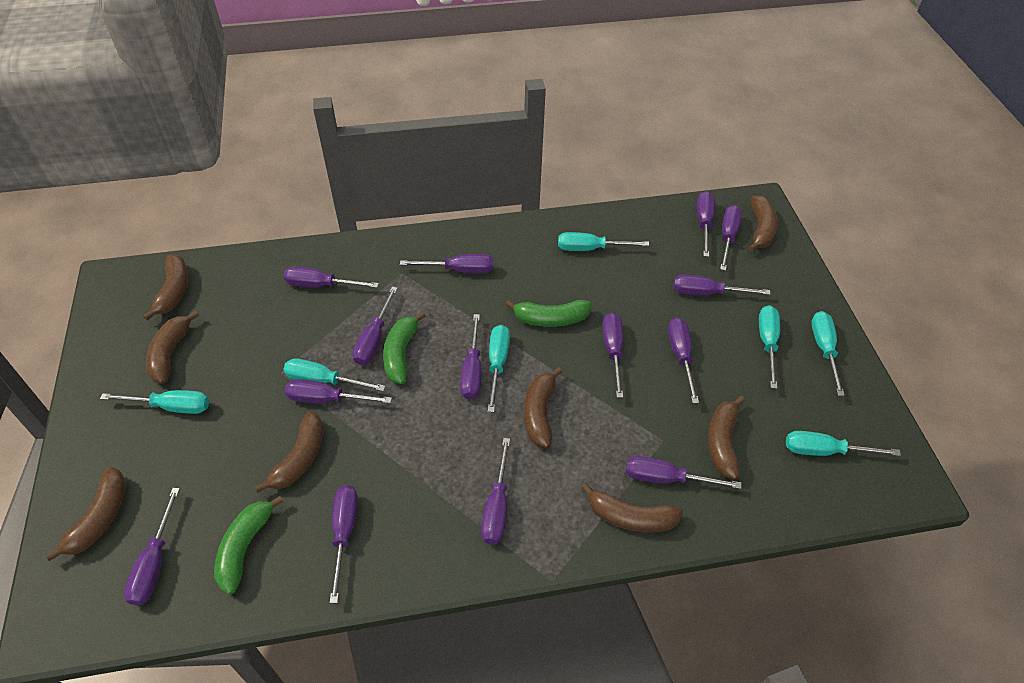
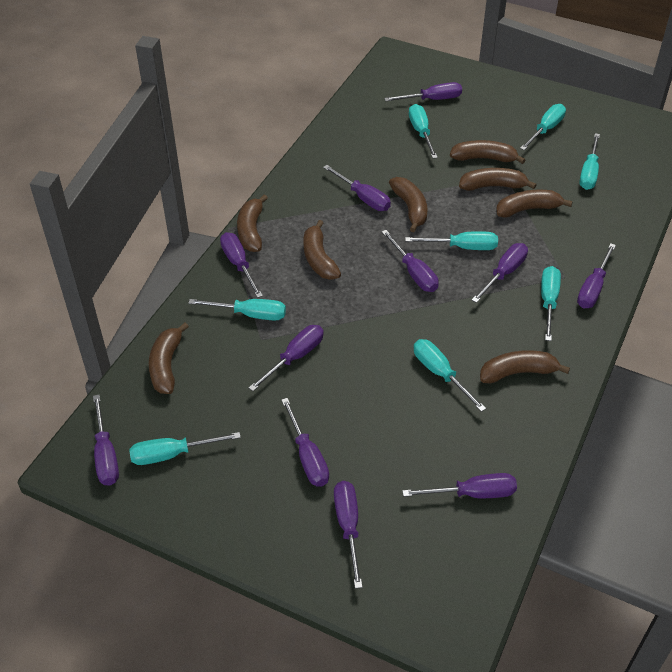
green banana: 3 -> 0
purple screwdriver: 14 -> 11
turquoise screwdriver: 7 -> 8

